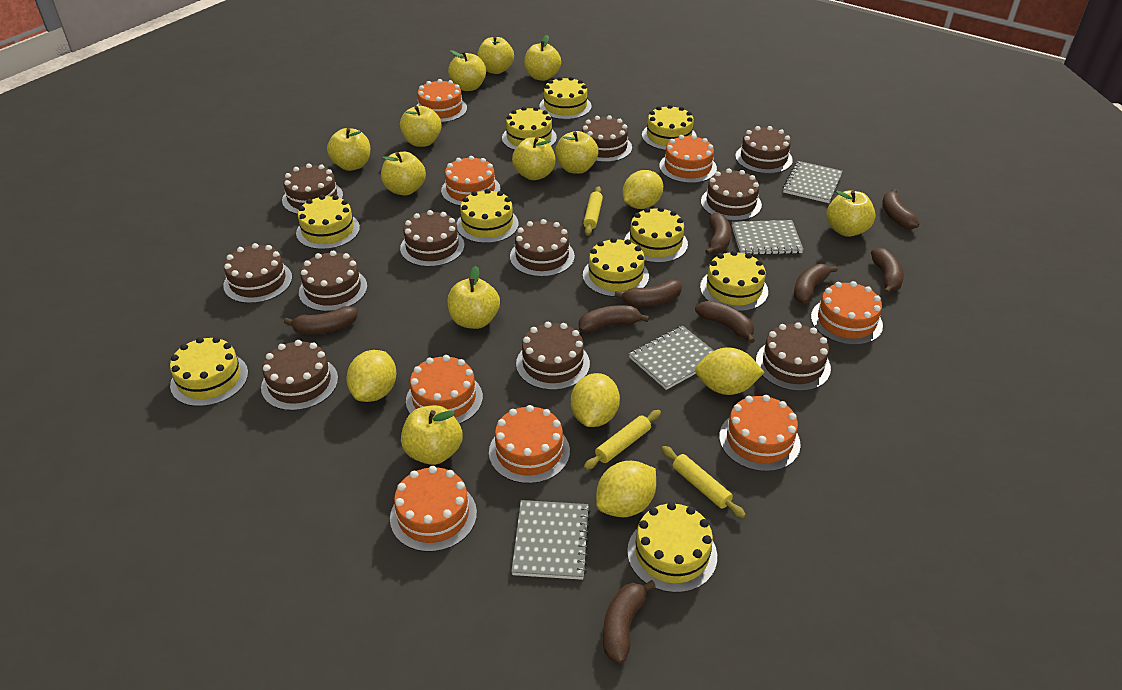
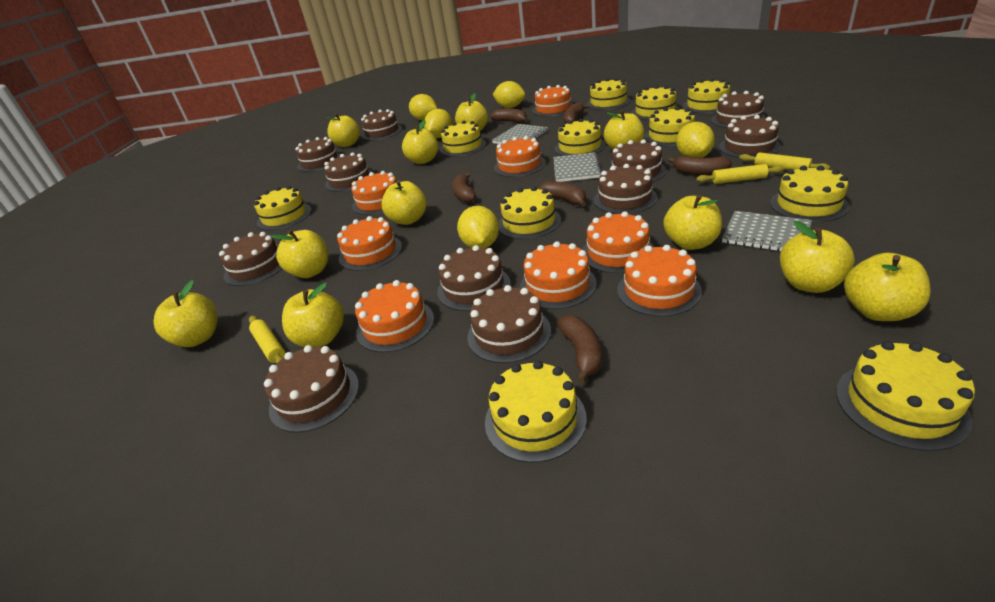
brown banana: 9 -> 6
grey notebook: 4 -> 3
yellow cake: 10 -> 11

